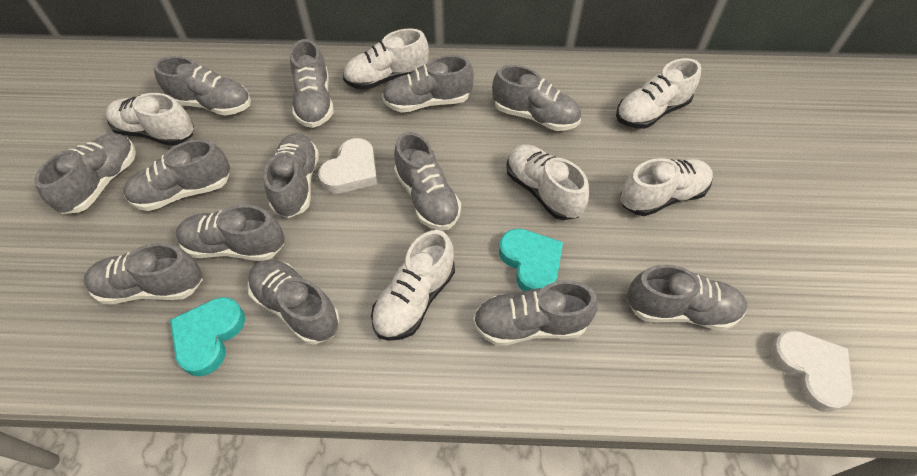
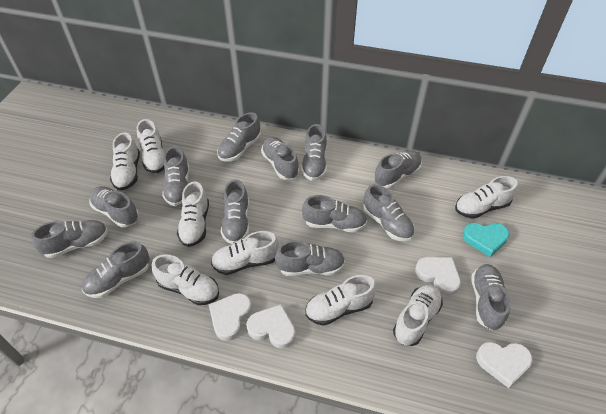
turquoise heart: 2 -> 1
white heart: 2 -> 4
white shoe: 6 -> 8

